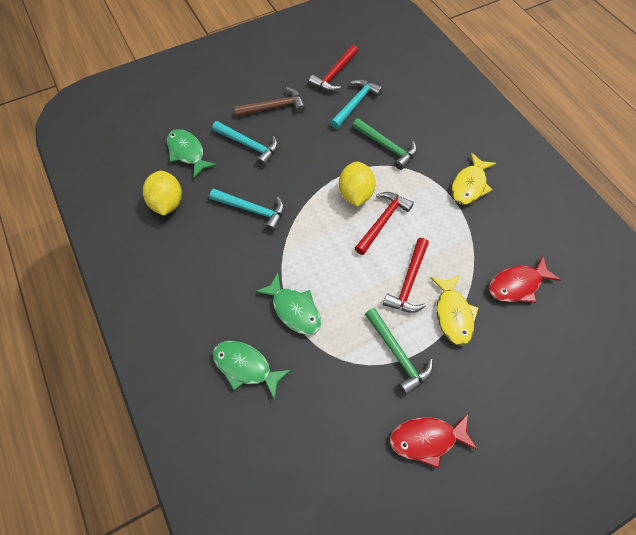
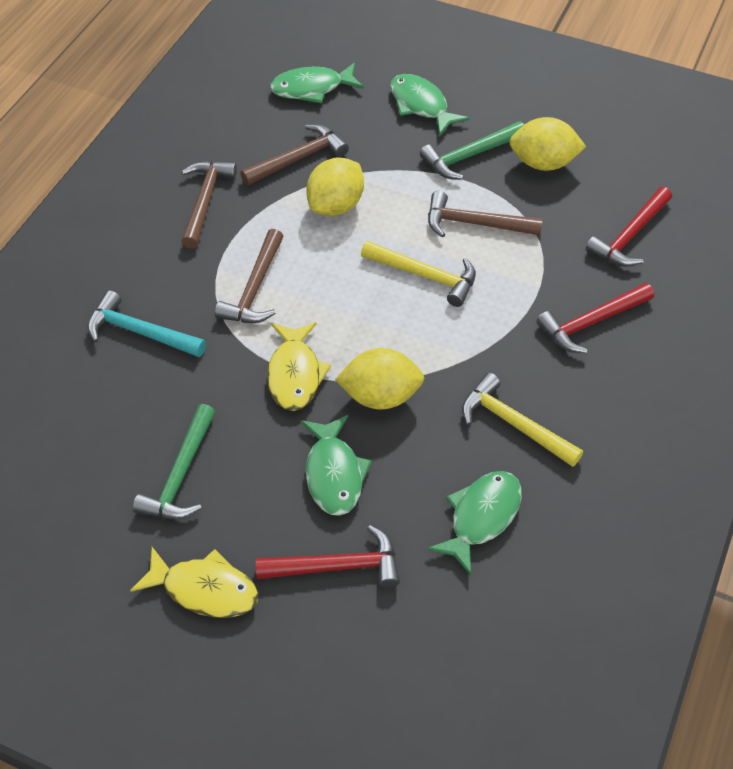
brown hammer: 1 -> 4
green fish: 3 -> 4
red fish: 2 -> 0
turquoise hammer: 3 -> 1
yellow hammer: 0 -> 2
yellow lemon: 2 -> 3

